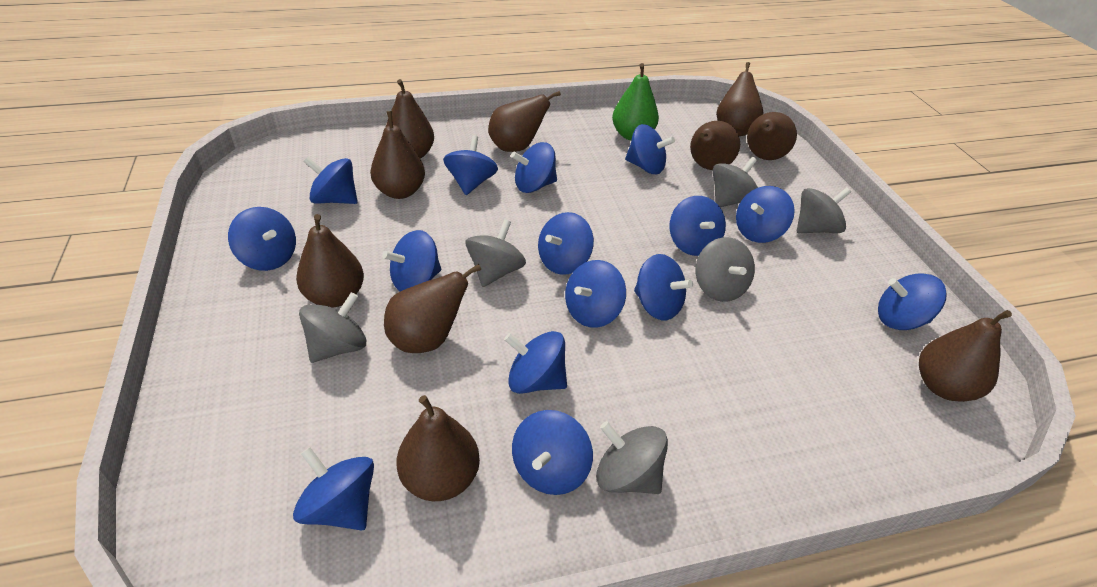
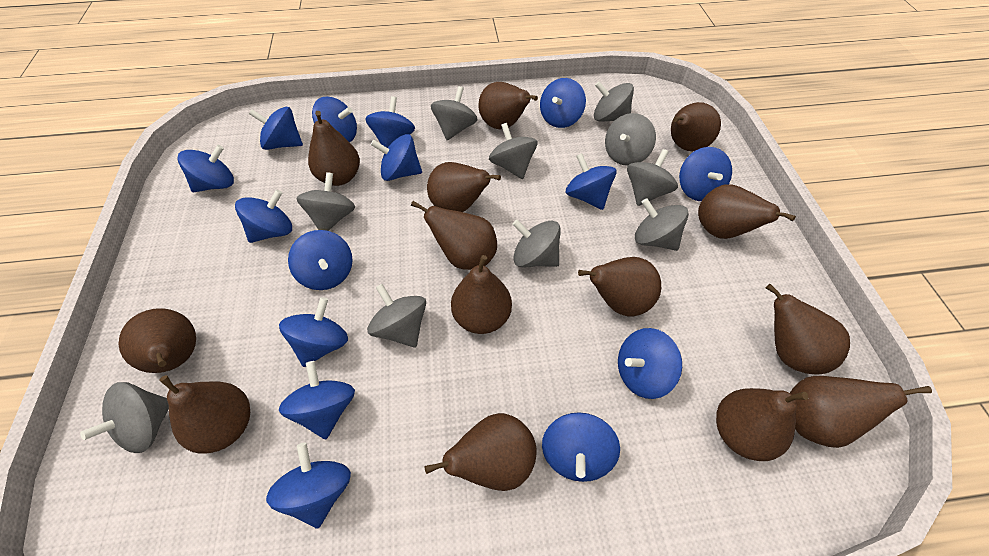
brown pear: 10 -> 14
green pear: 1 -> 0
grey spinning top: 6 -> 10

